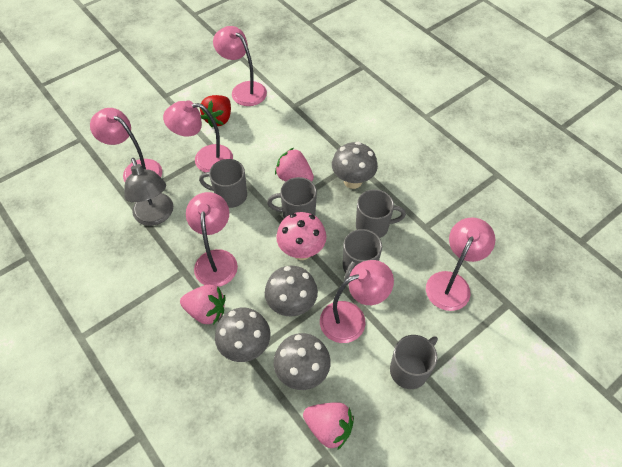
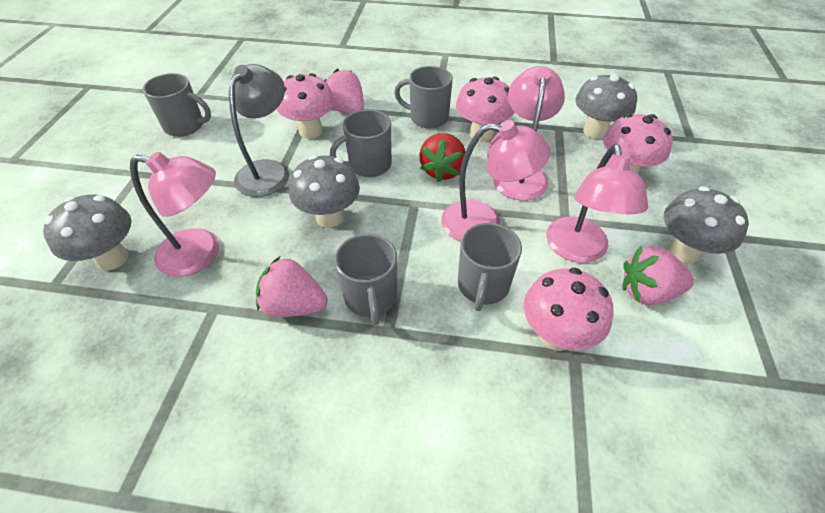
pink lamp: 6 -> 4
pink mushroom: 1 -> 4

